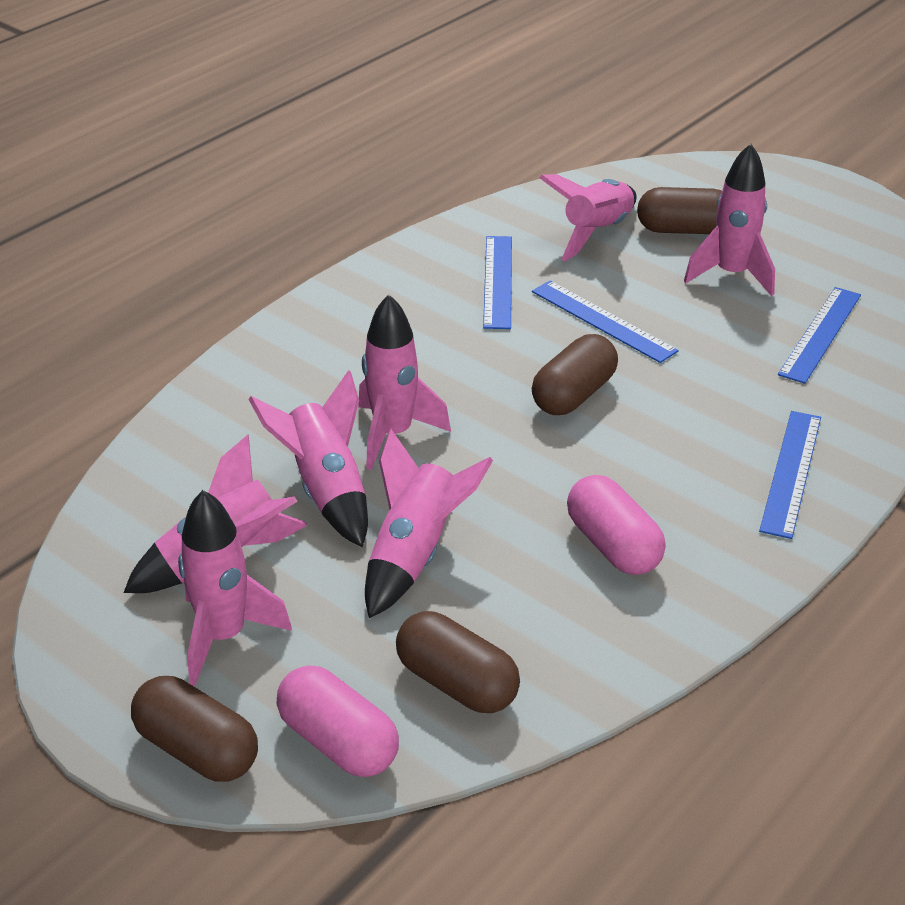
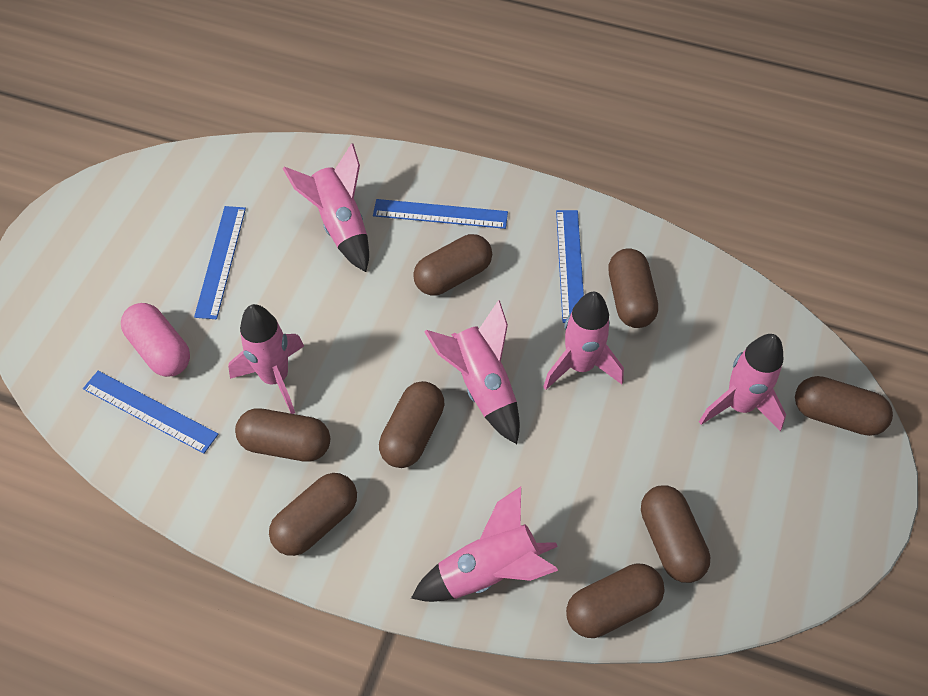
brown capsule: 4 -> 8
pink capsule: 2 -> 1
pink rocket: 7 -> 6

